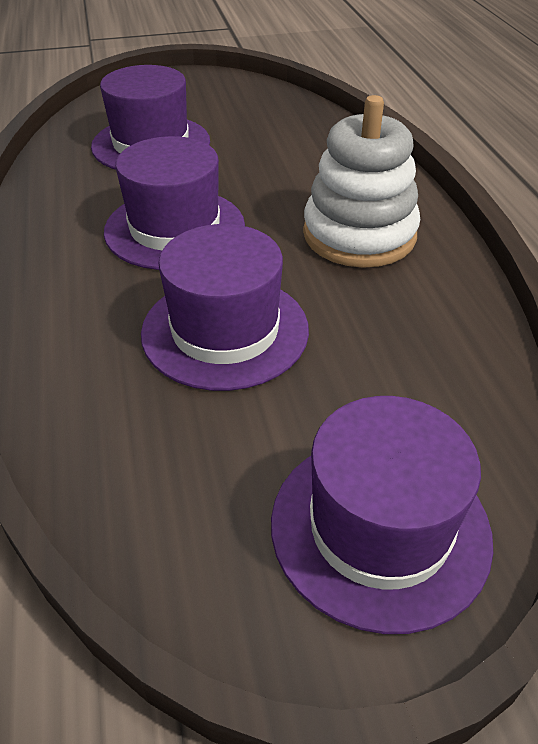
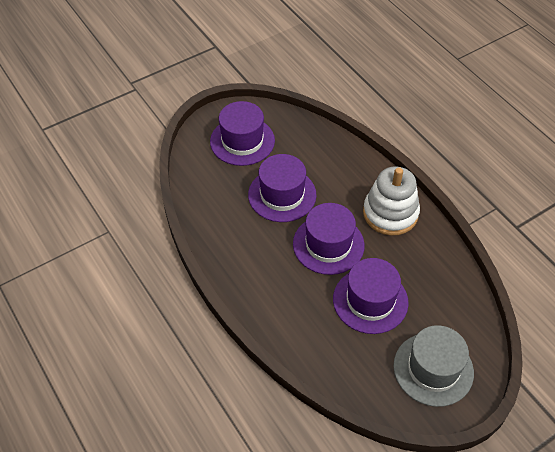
grey hat: 0 -> 1

